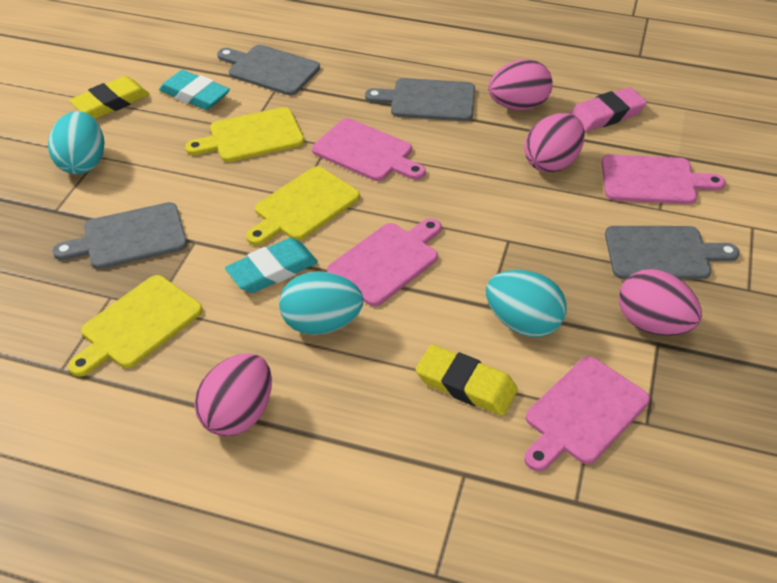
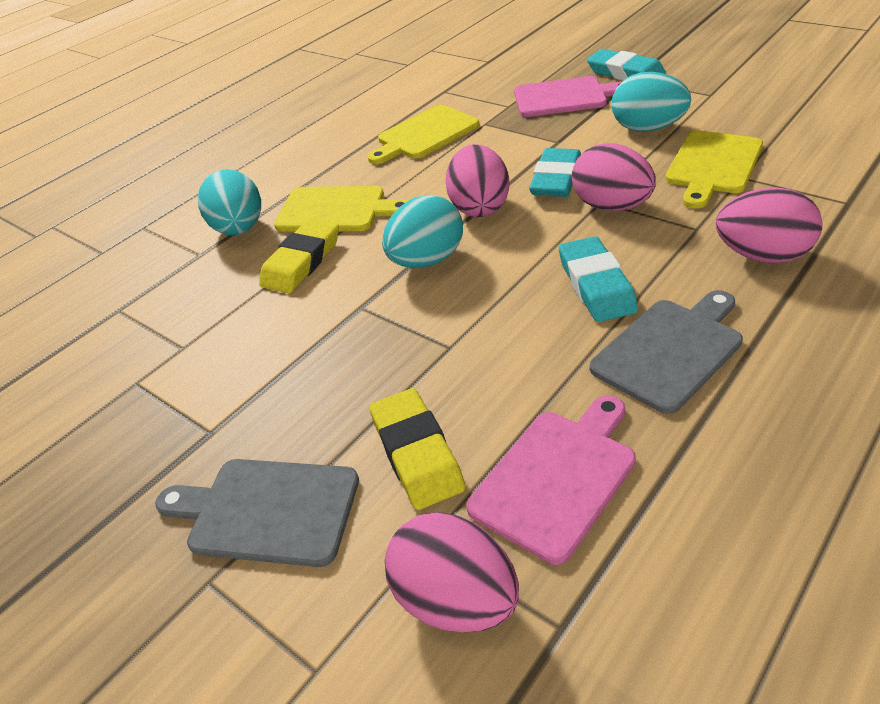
grey cutting board: 4 -> 2
pink cutting board: 4 -> 2
pink eraser: 1 -> 0
turquoise eraser: 2 -> 3

